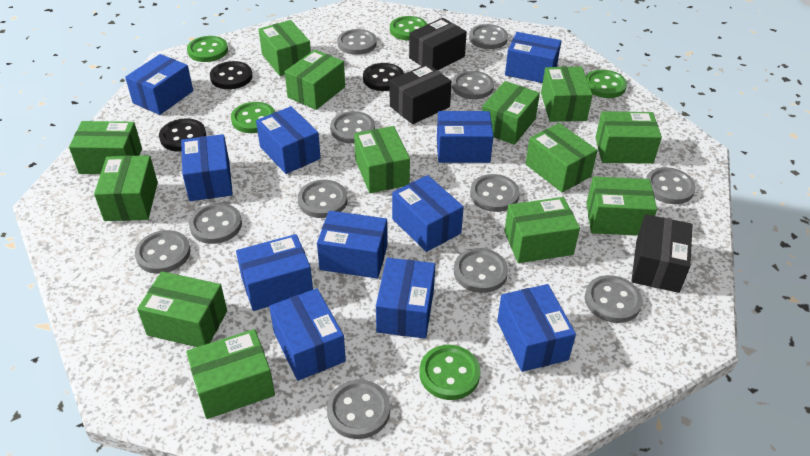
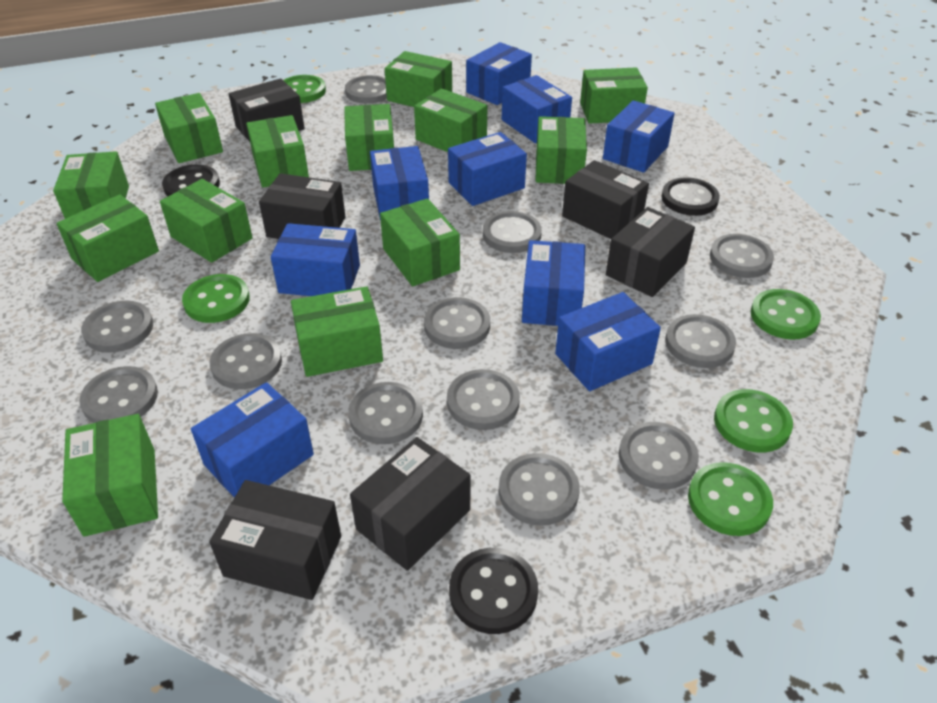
black box: 3 -> 6
blue box: 11 -> 9

